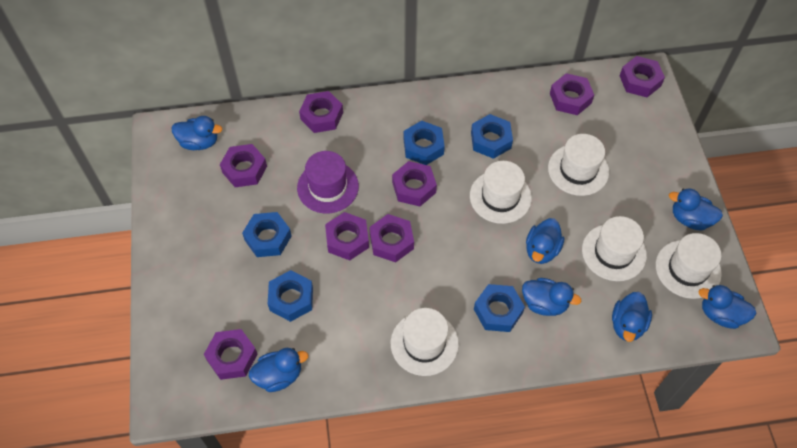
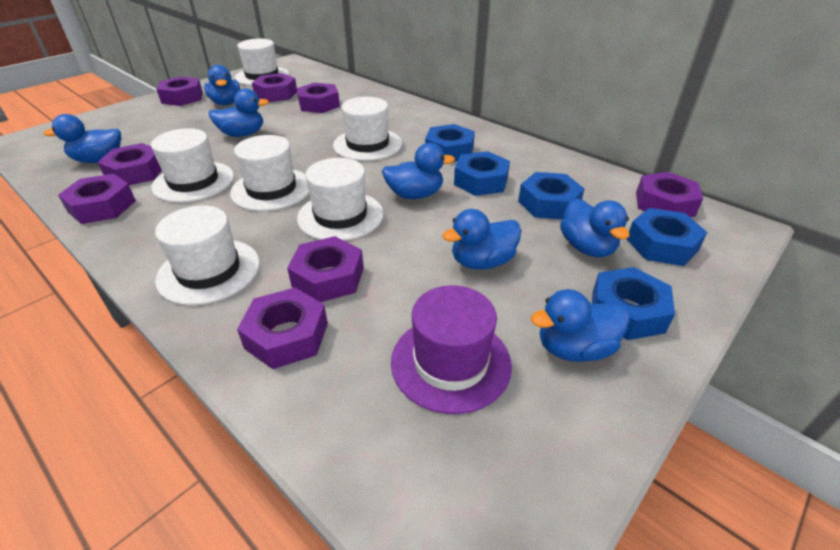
white hat: 5 -> 6

